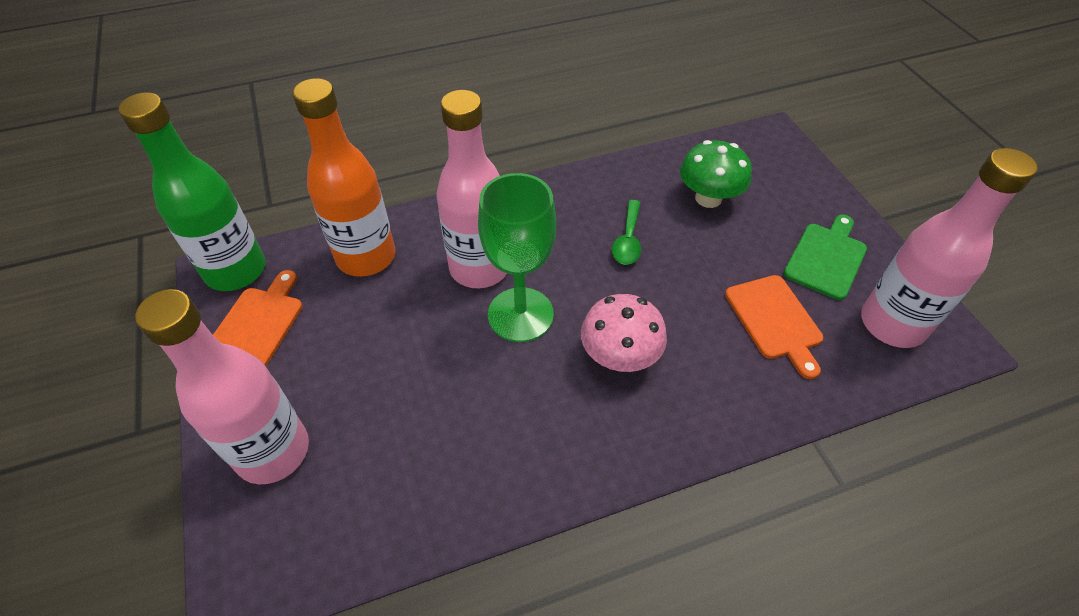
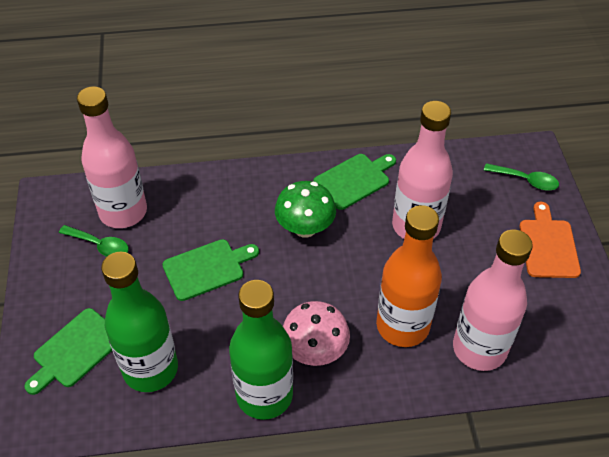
green bottle: 1 -> 2
green cutting board: 1 -> 3
green goblet: 1 -> 0
green spoon: 1 -> 2
orange cutting board: 2 -> 1

